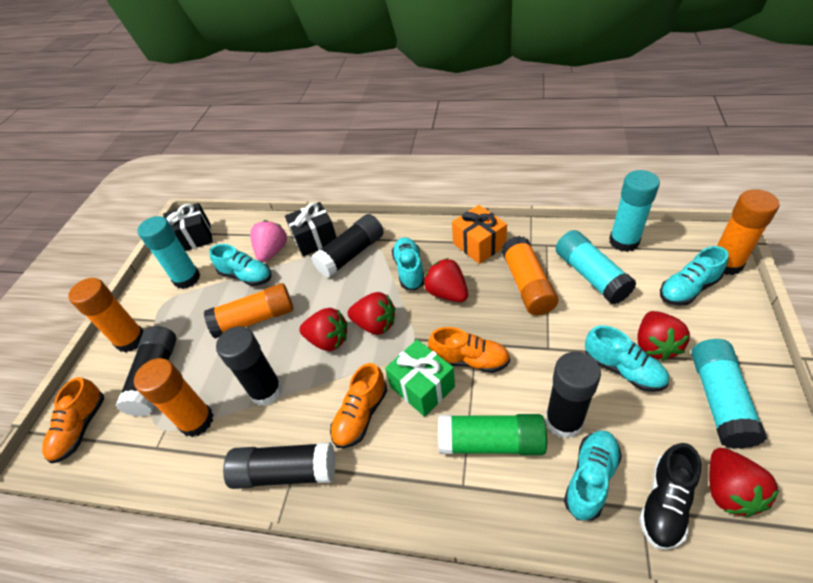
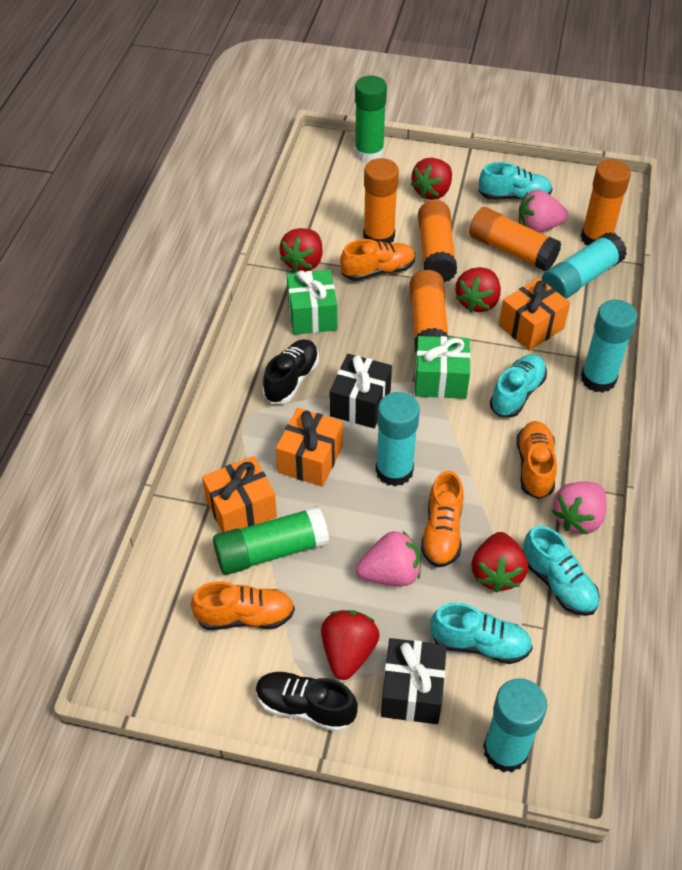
black glue stick: 5 -> 0
black shoe: 1 -> 2
green gift: 1 -> 2
green glue stick: 1 -> 2
orange gift: 1 -> 3
orange shoe: 3 -> 4
pink strawberry: 1 -> 3
turquoise shoe: 5 -> 4

